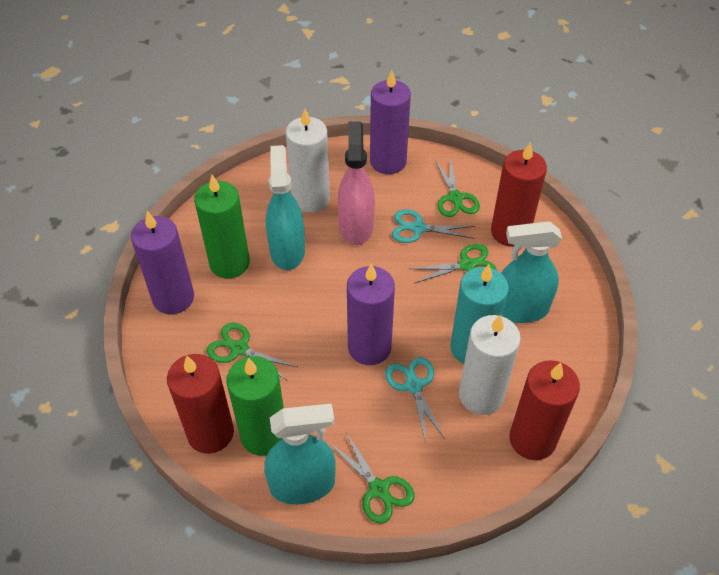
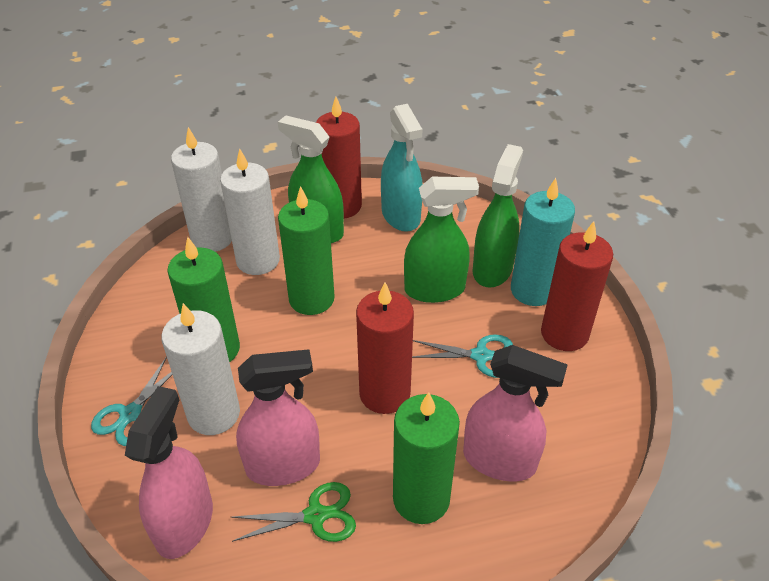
green candle: 2 -> 3
green scissors: 4 -> 1
green spray bottle: 0 -> 3
pink spray bottle: 1 -> 3
purple candle: 3 -> 0
turquoise spray bottle: 3 -> 1
white candle: 2 -> 3

